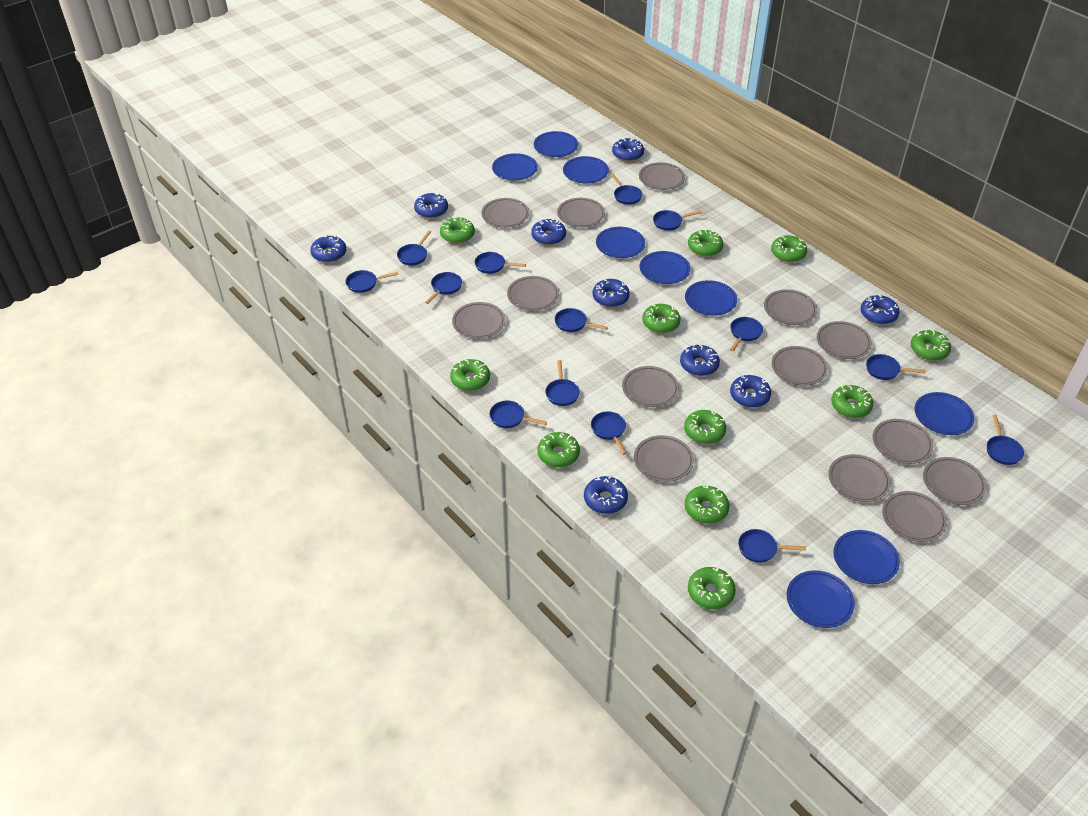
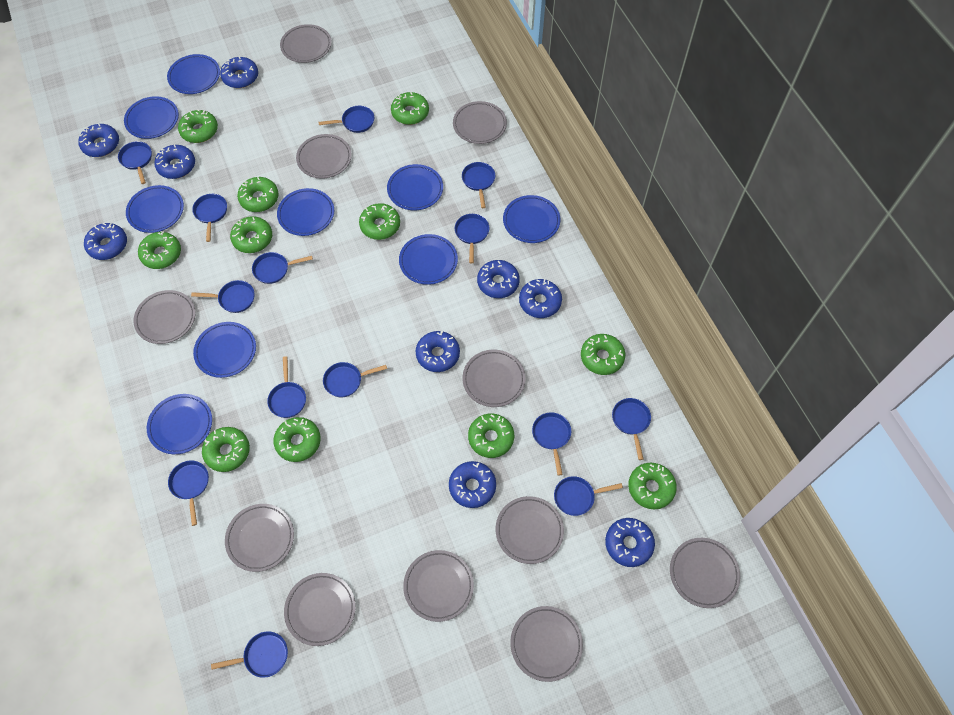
grey plate: 14 -> 11

